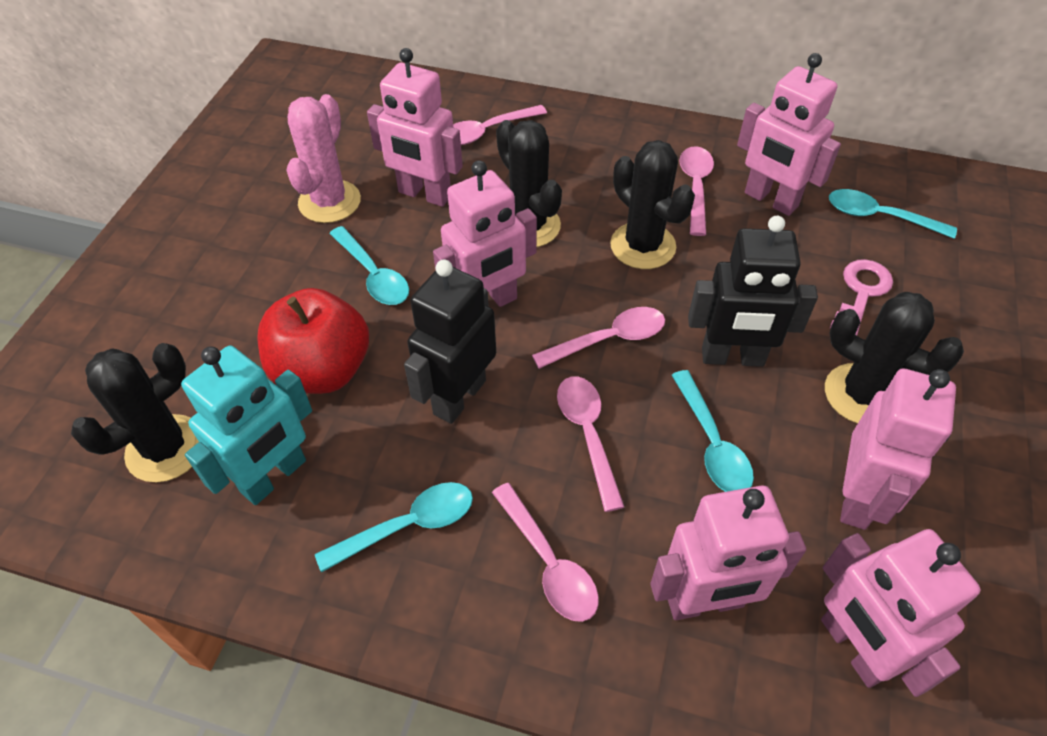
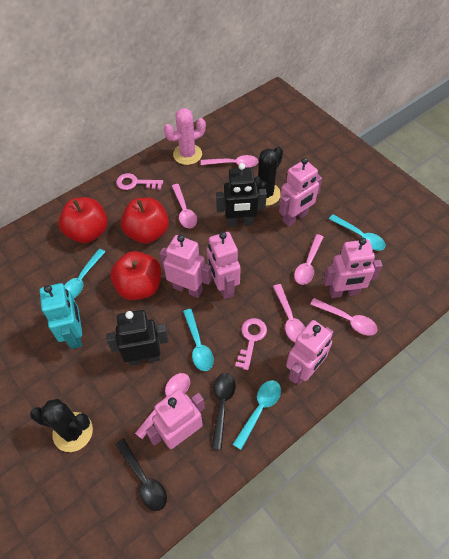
black cactus: 4 -> 2
black spoon: 0 -> 2
pink key: 1 -> 2
pink spoon: 5 -> 6
red apple: 1 -> 3

